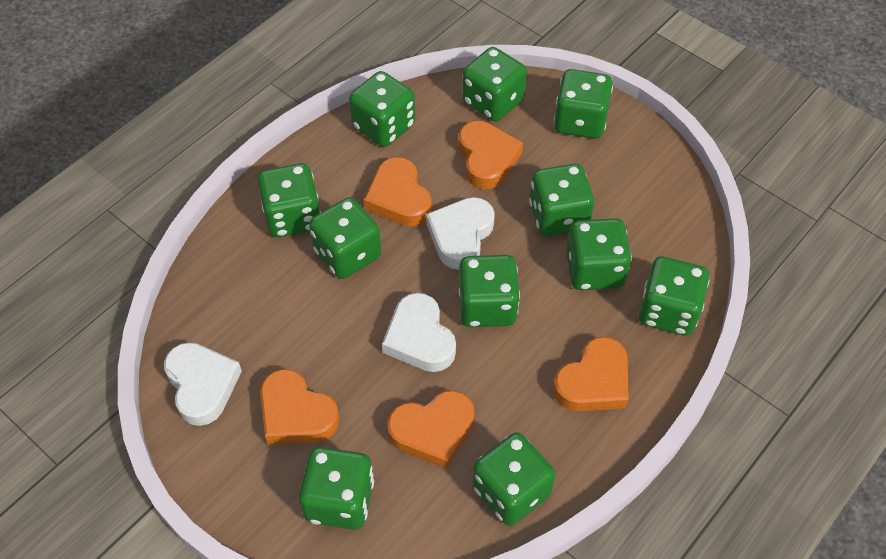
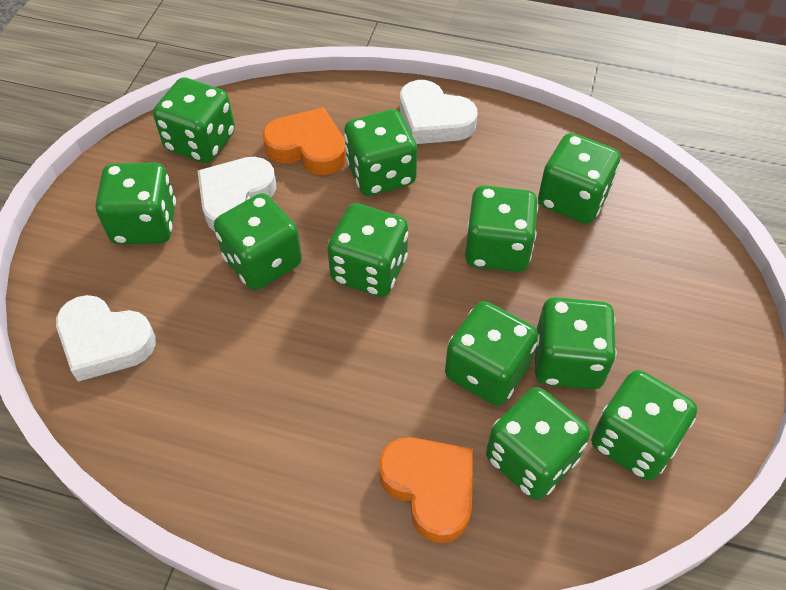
orange heart: 5 -> 2

